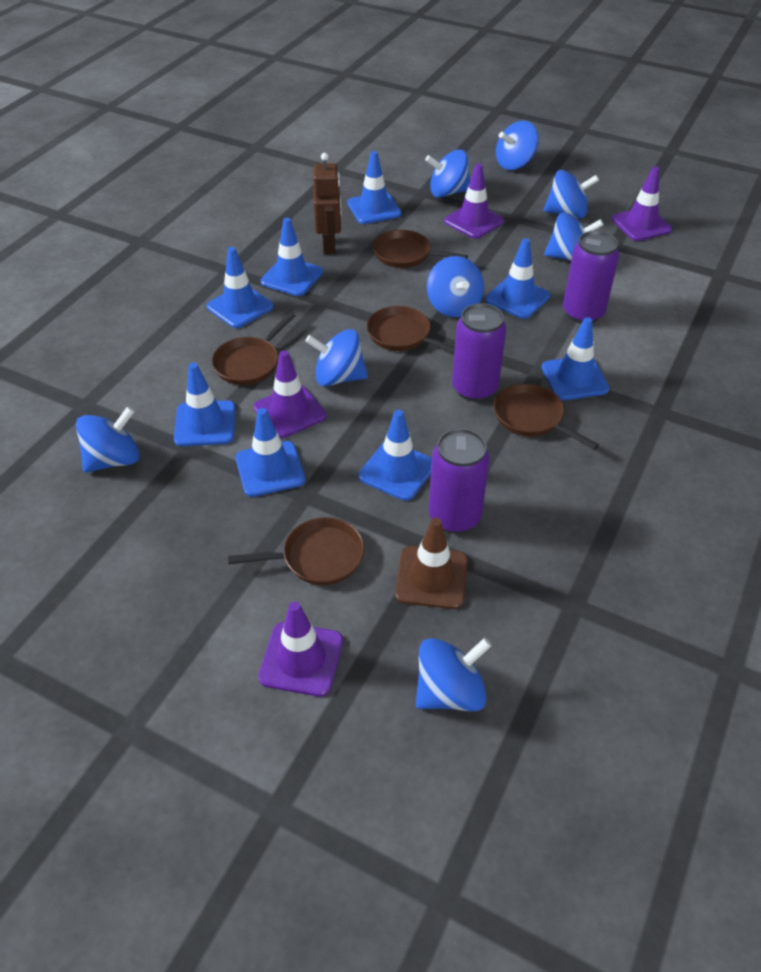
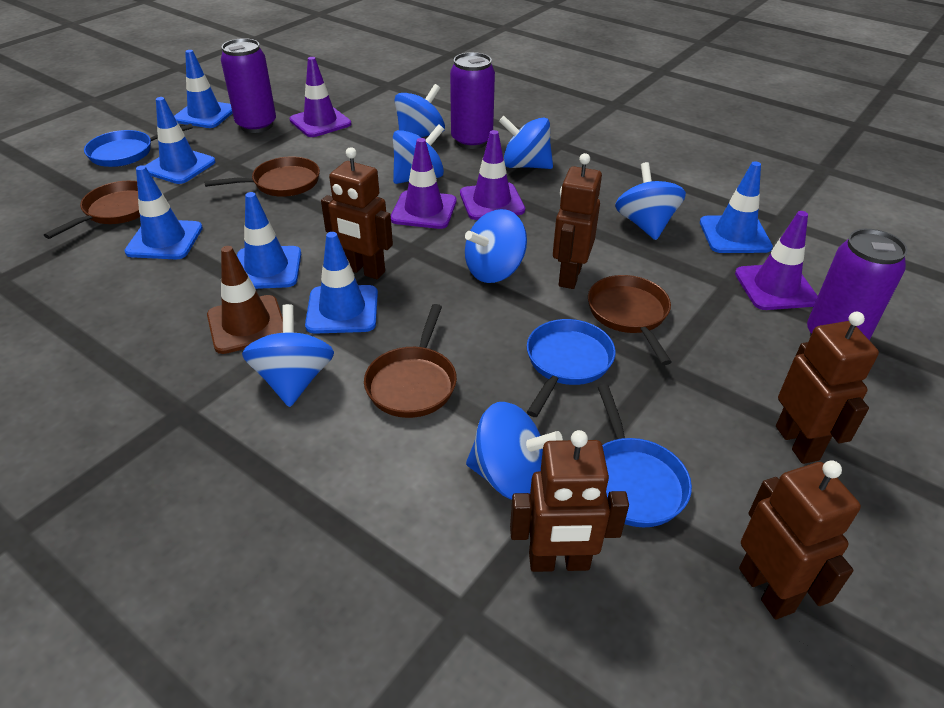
blue pan: 0 -> 3
blue spinning top: 8 -> 7
blue traffic cone: 8 -> 6
brown pan: 5 -> 4
brown robot: 1 -> 5

